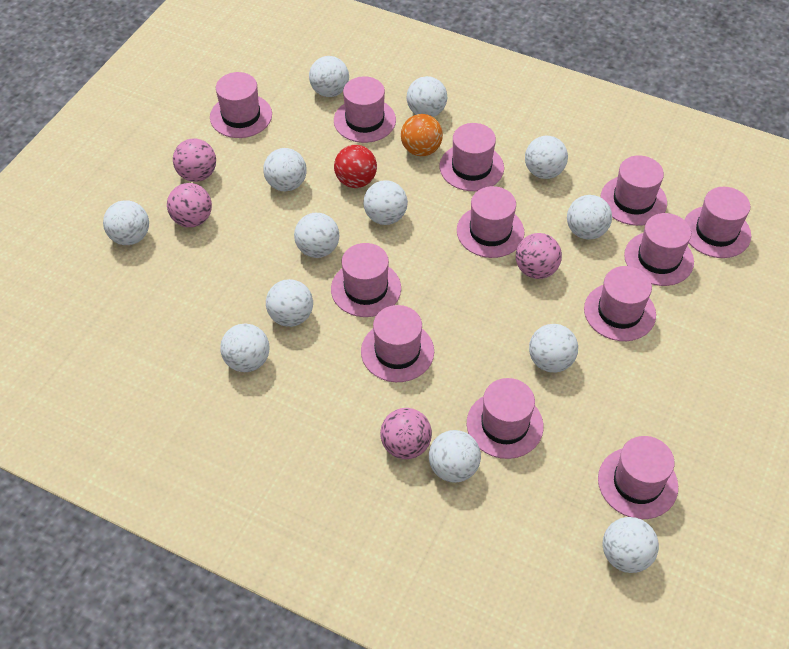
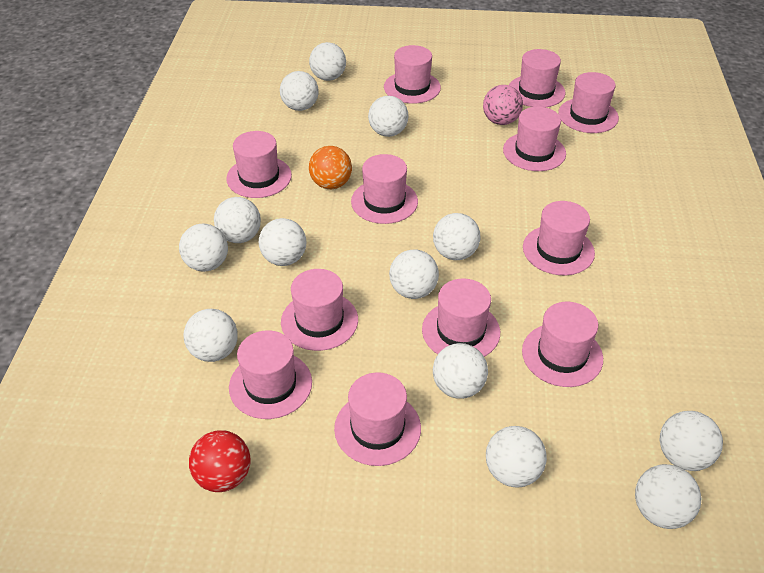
pink ball: 4 -> 1

